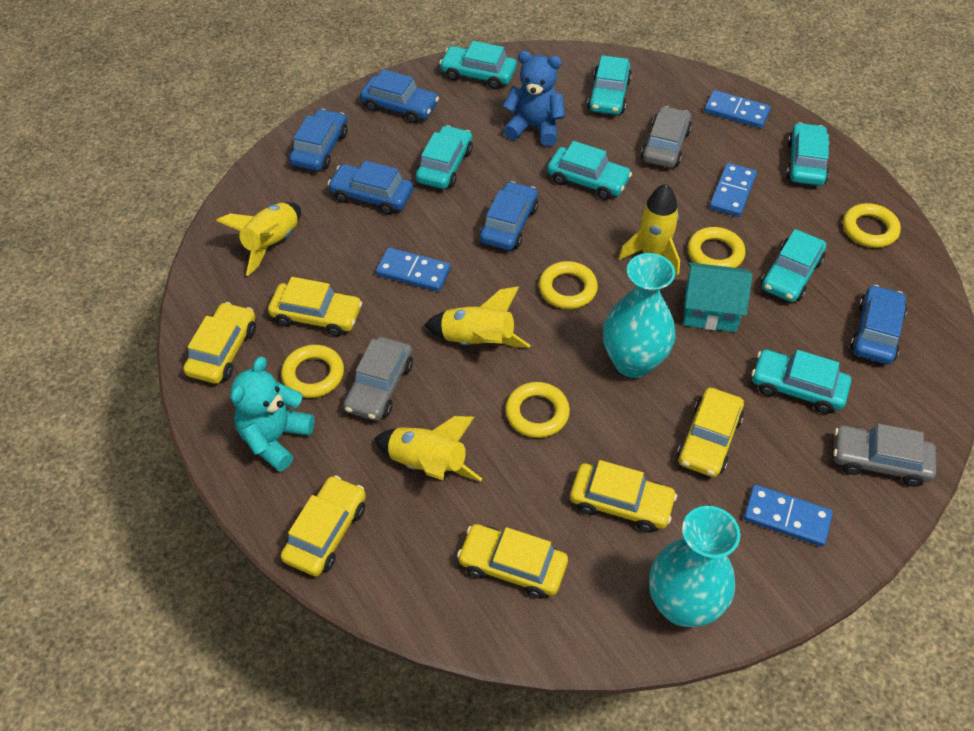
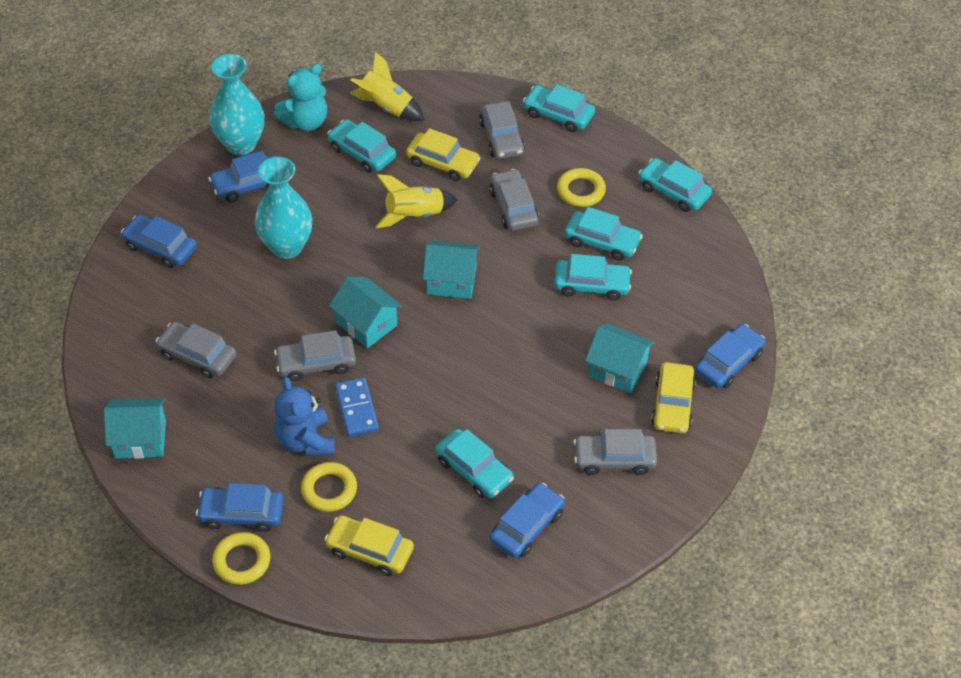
blue domino: 4 -> 1
grey car: 3 -> 5
turquoise car: 7 -> 6
turquoise house: 1 -> 4
yellow car: 6 -> 3
yellow ring: 5 -> 3
yellow rocket: 4 -> 2

